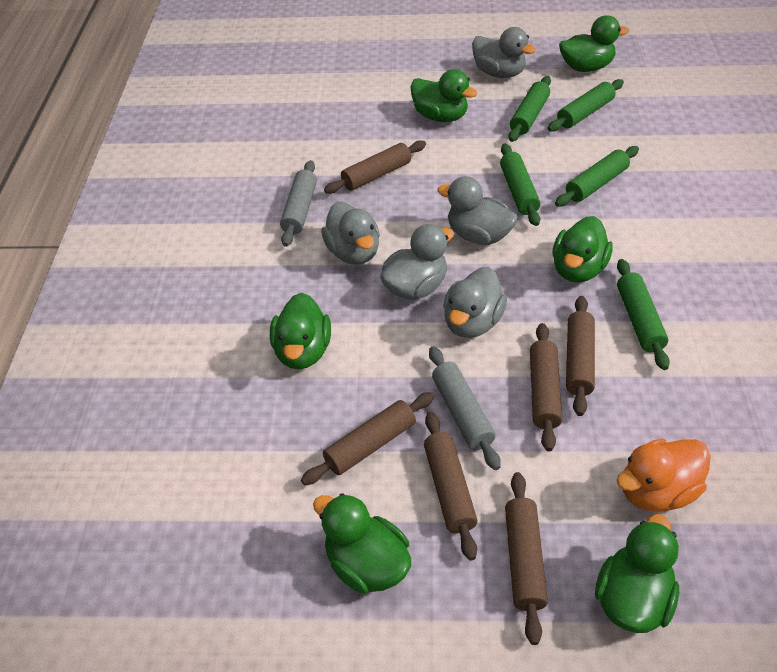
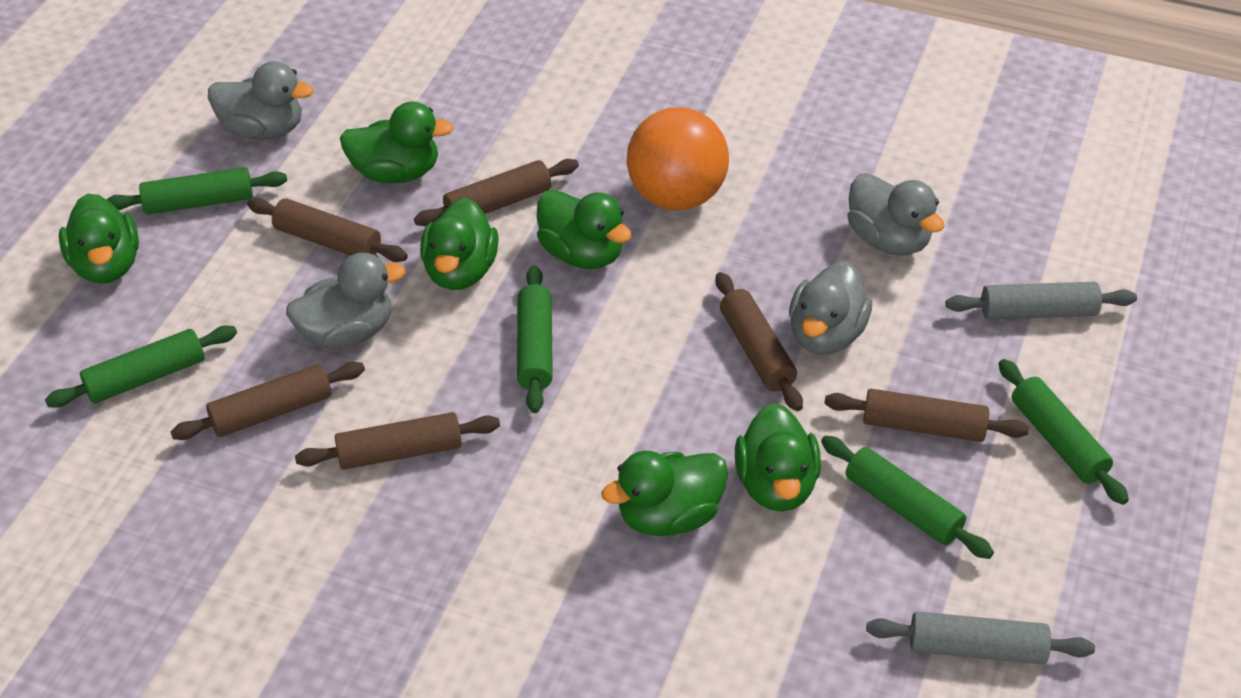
grey duck: 5 -> 4
orange ball: 0 -> 1
orange duck: 1 -> 0

